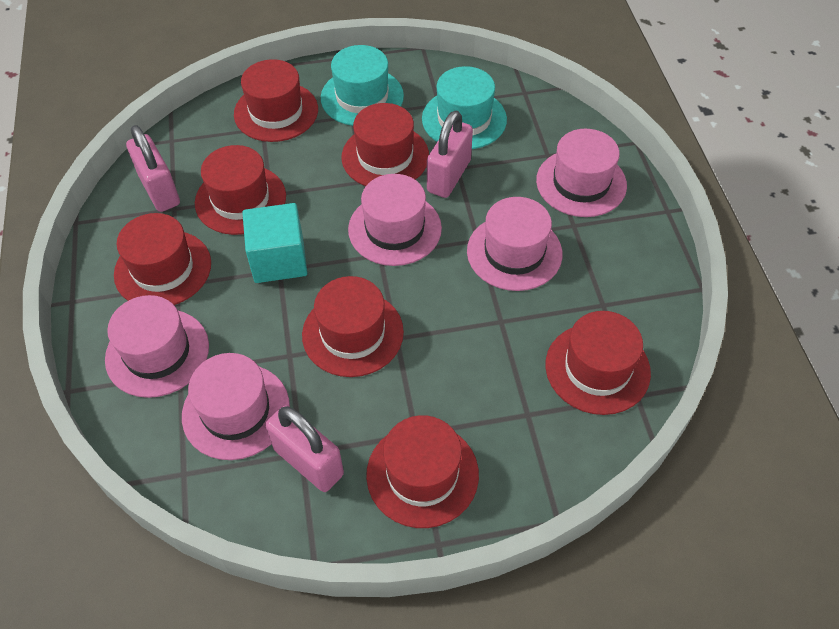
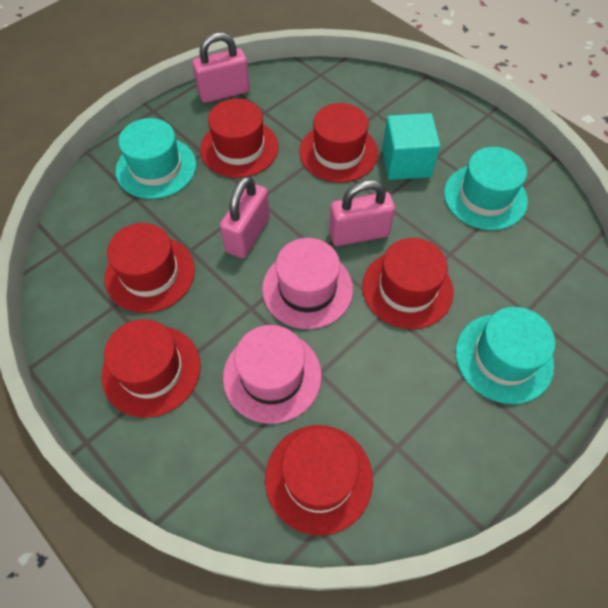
pink hat: 5 -> 2
red hat: 7 -> 6
turquoise hat: 2 -> 3

